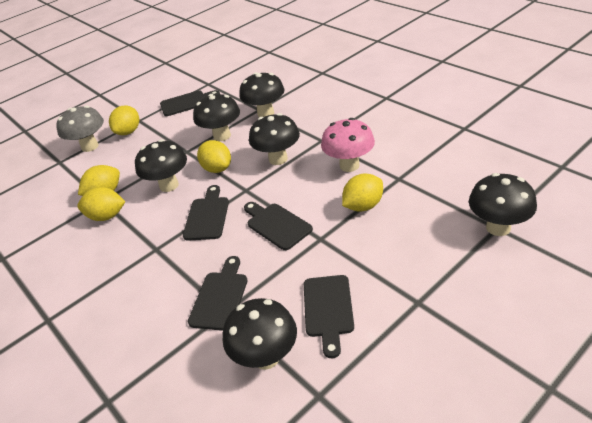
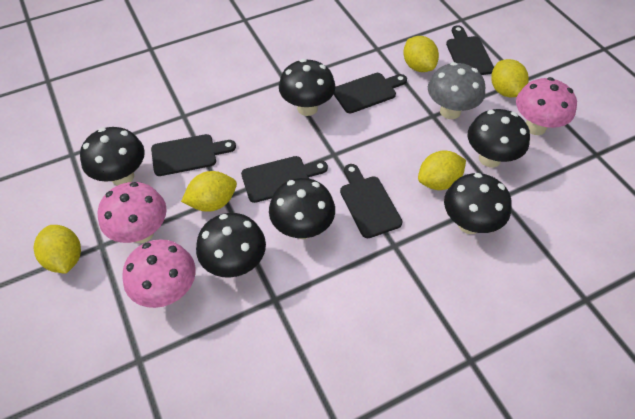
pink mushroom: 1 -> 3

